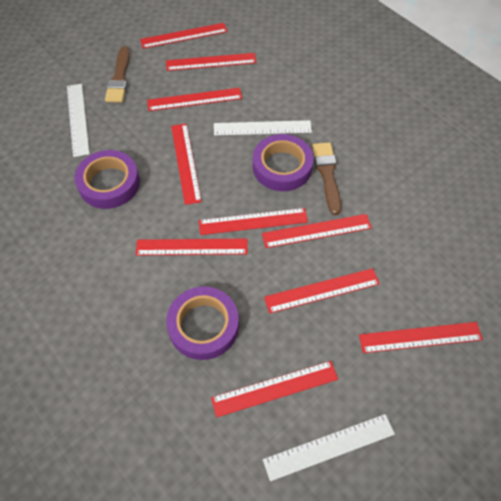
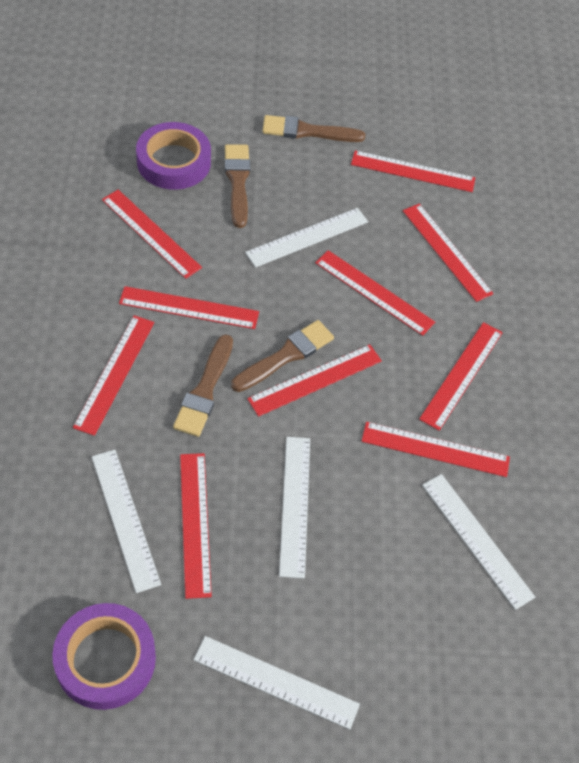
brown brush: 2 -> 4
purple tape: 3 -> 2
white ruler: 3 -> 5

